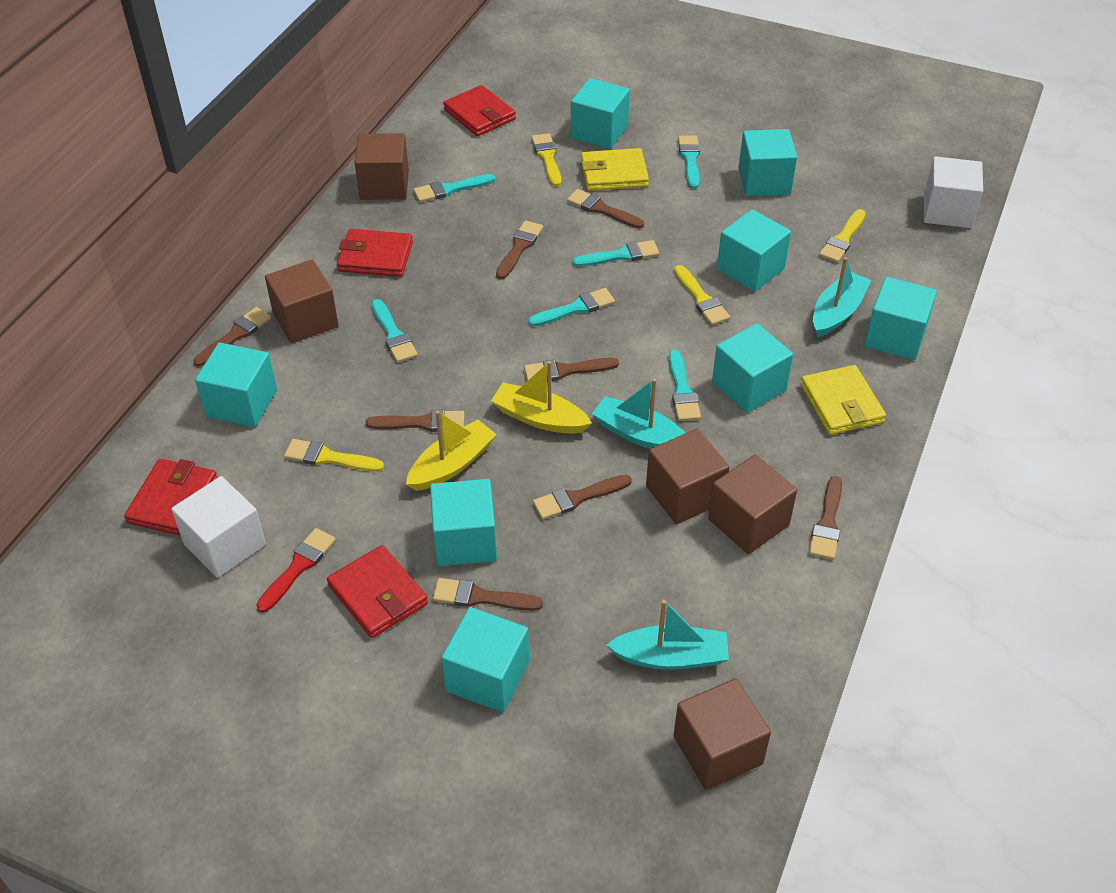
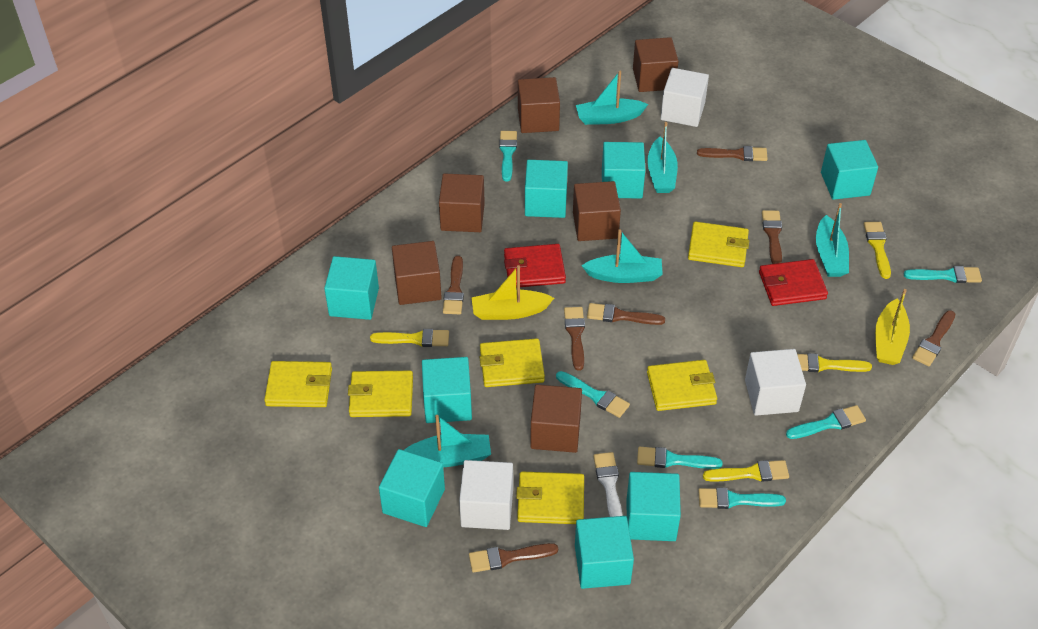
brown brush: 8 -> 7
brown cube: 5 -> 6
red brush: 1 -> 0
red wallet: 4 -> 2
turquoise boat: 3 -> 5
white brush: 0 -> 1
white cube: 2 -> 3
yellow wallet: 2 -> 6

